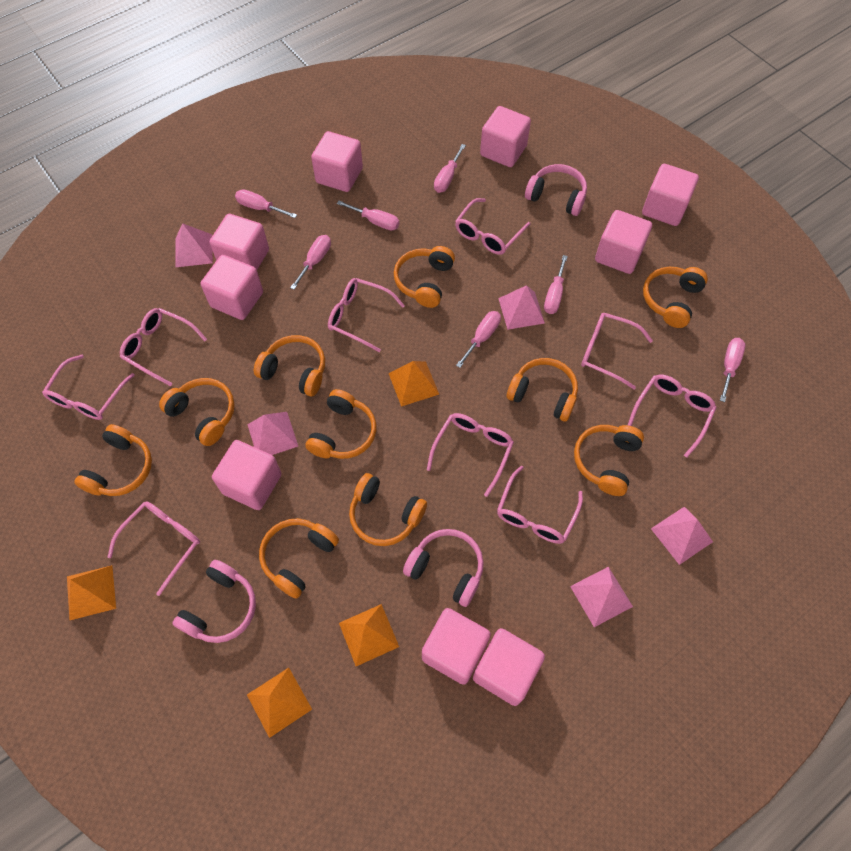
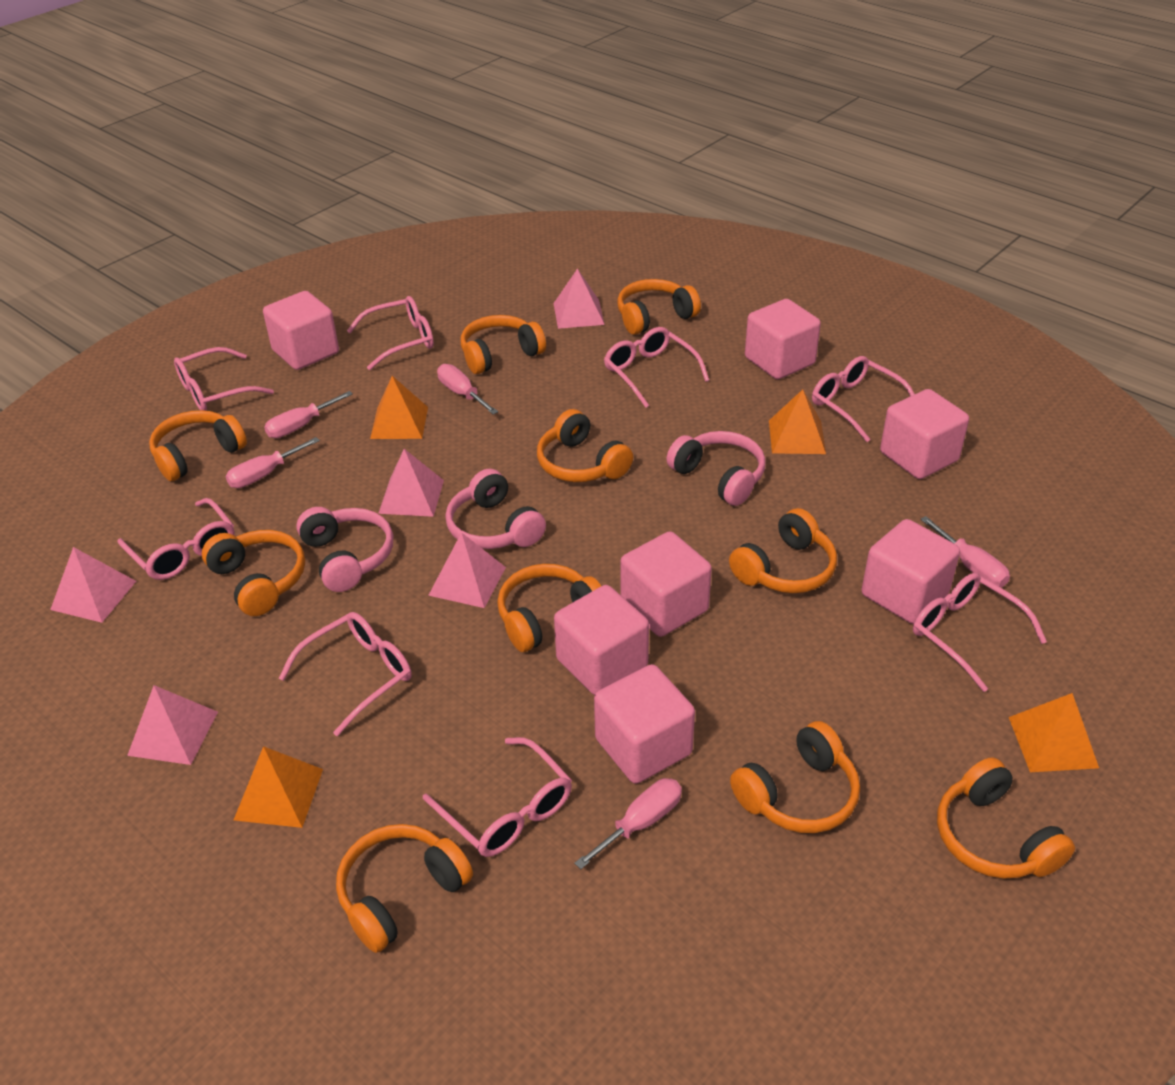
pink cube: 9 -> 7
pink glasses: 9 -> 8
pink screwdriver: 7 -> 5

